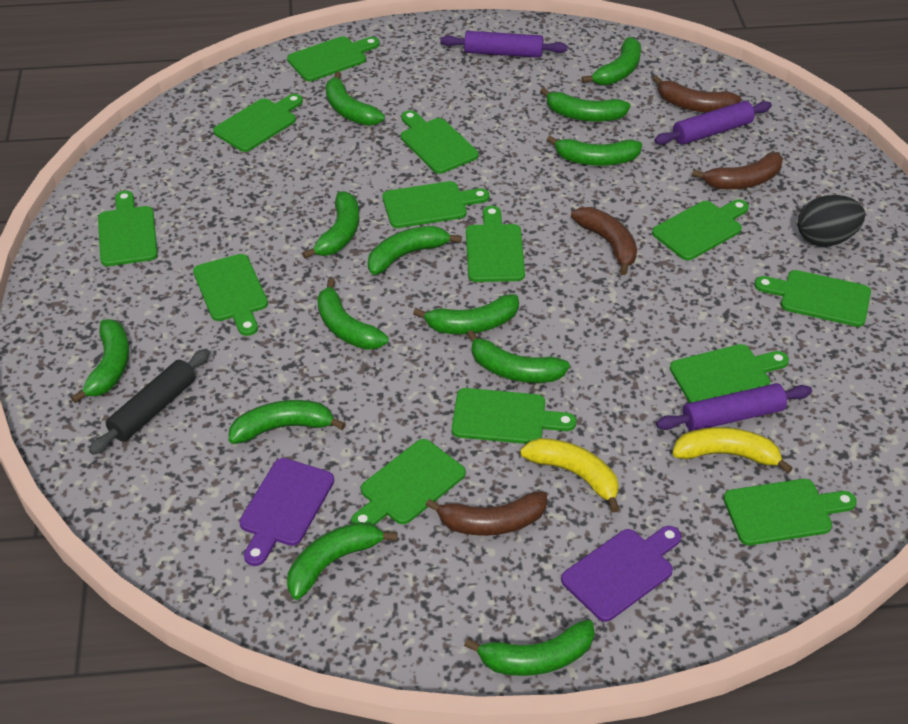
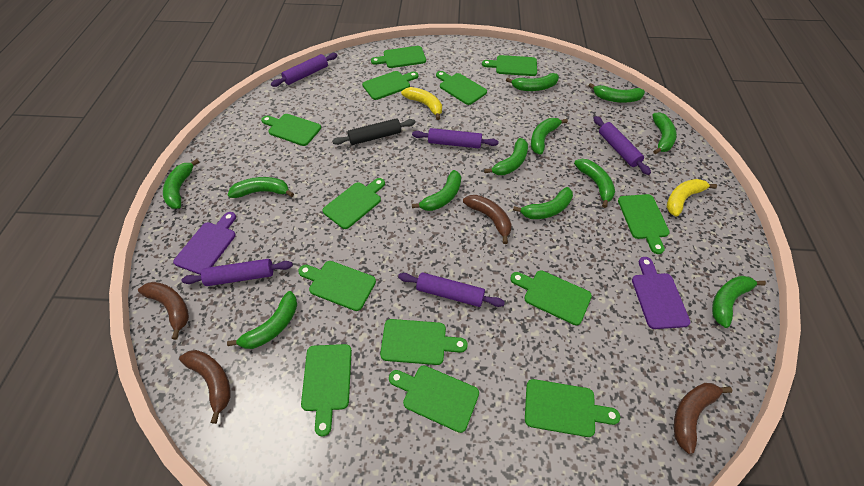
black egg: 1 -> 0
green banana: 13 -> 12
purple rolling pin: 3 -> 5

